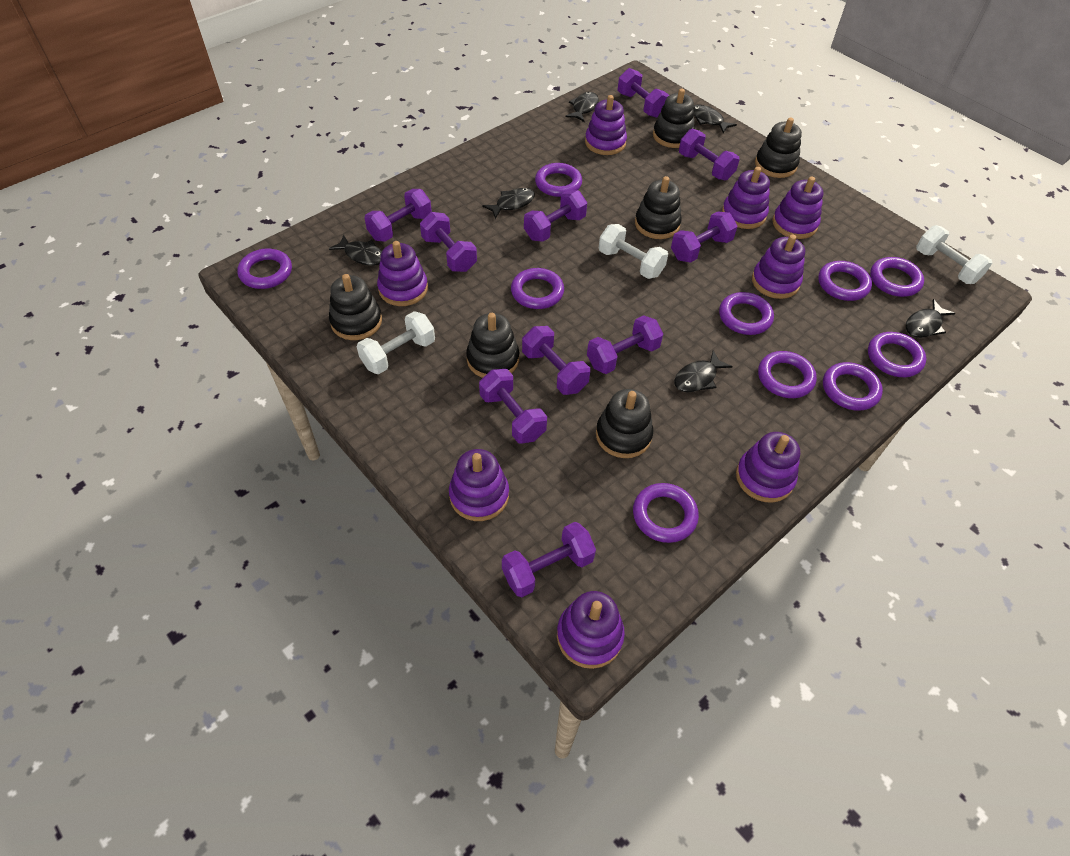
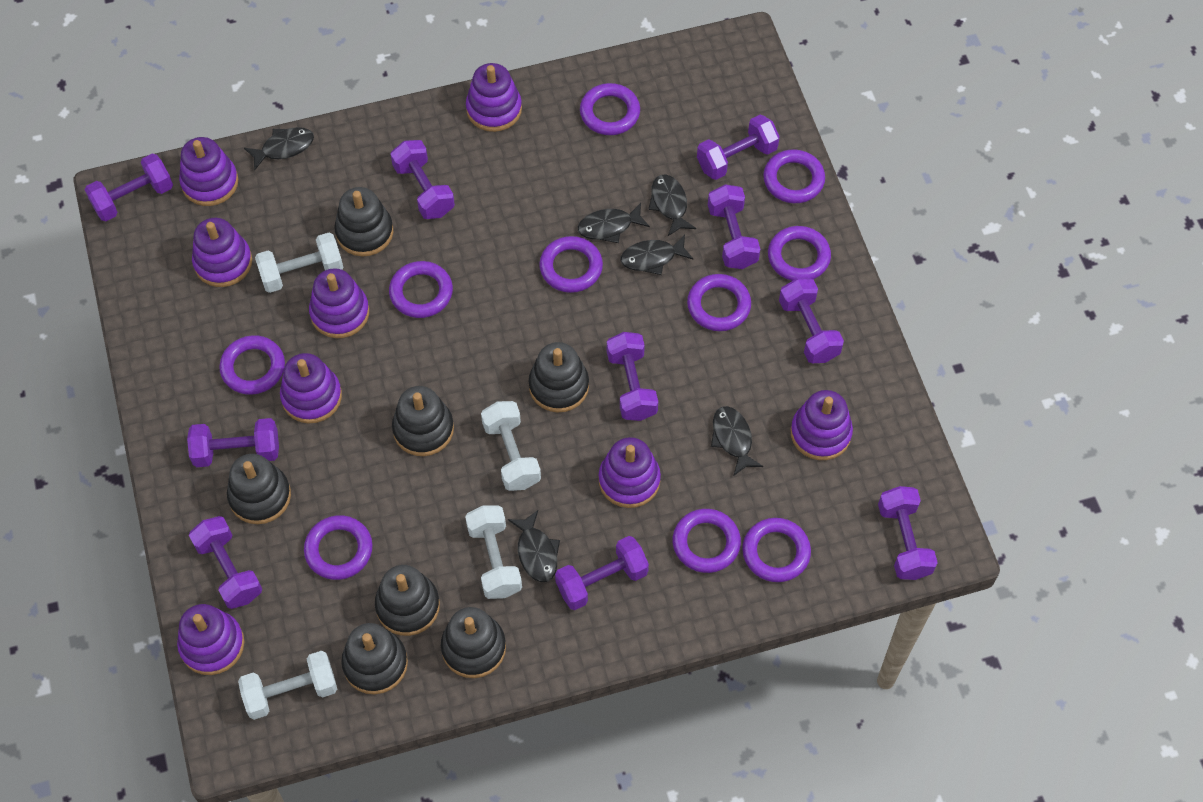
black stacking toy: 6 -> 7
white dumbbell: 3 -> 4

